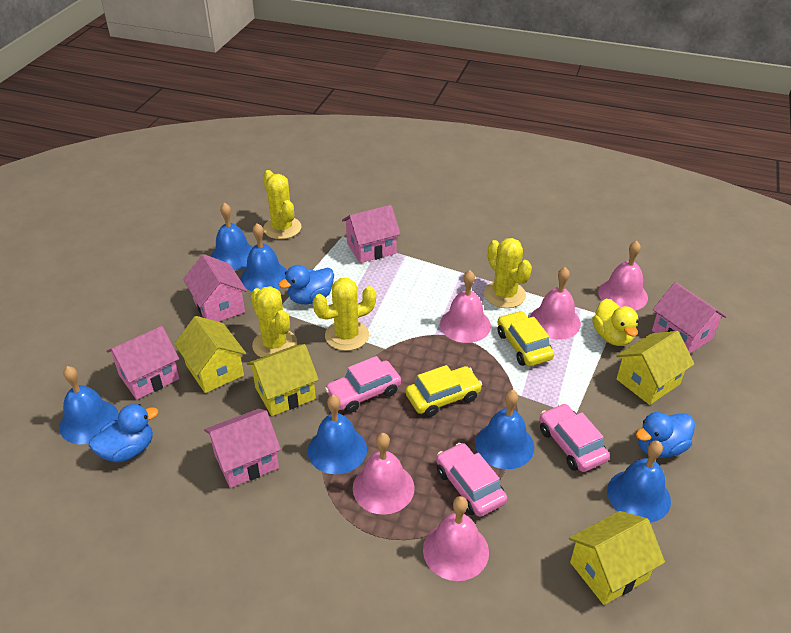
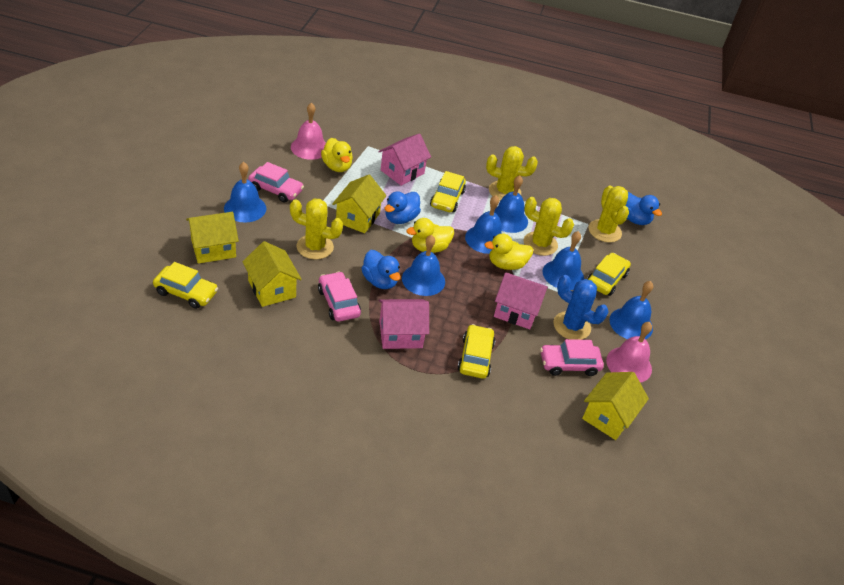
blue cactus: 0 -> 1
pink bell: 5 -> 2
pink house: 5 -> 3
yellow car: 2 -> 4
yellow duck: 1 -> 3

